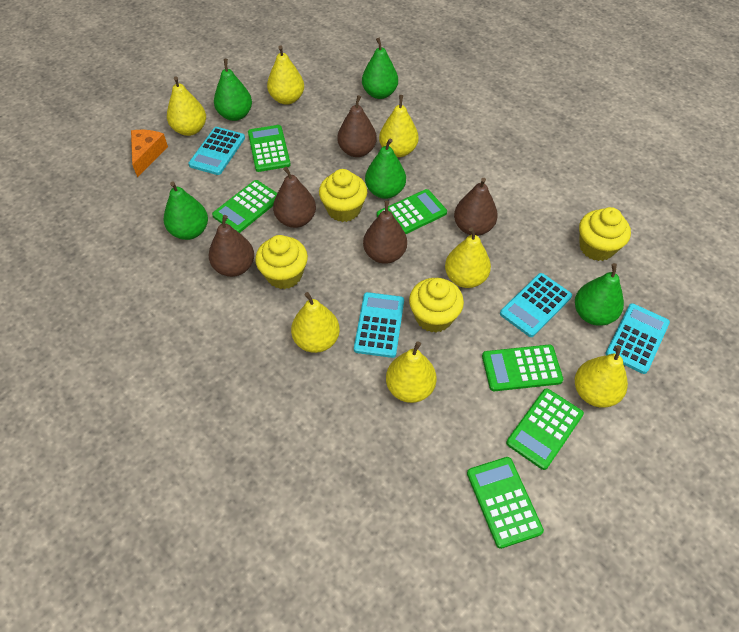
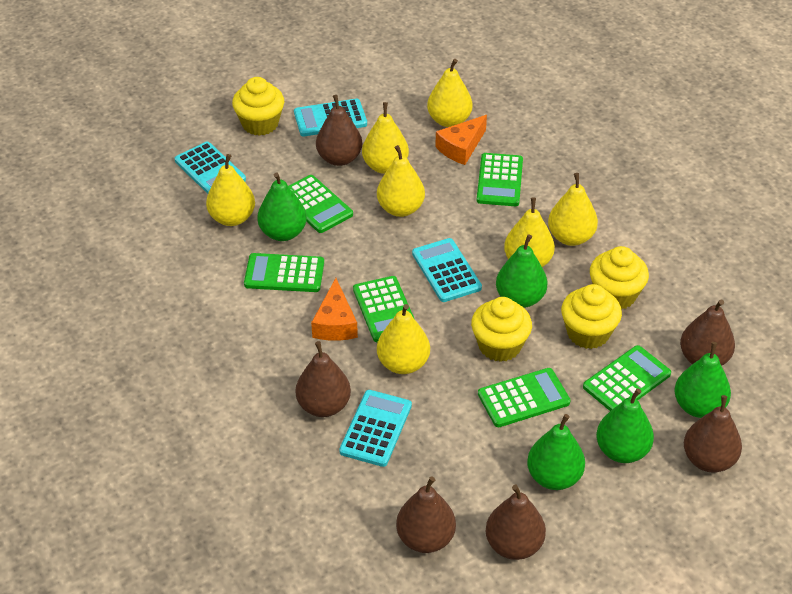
brown pear: 5 -> 6
orange cheese: 1 -> 2

